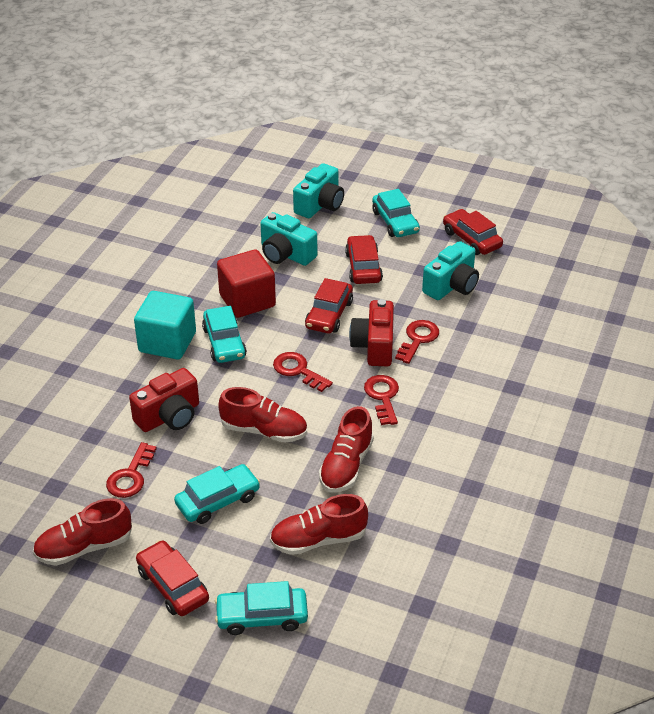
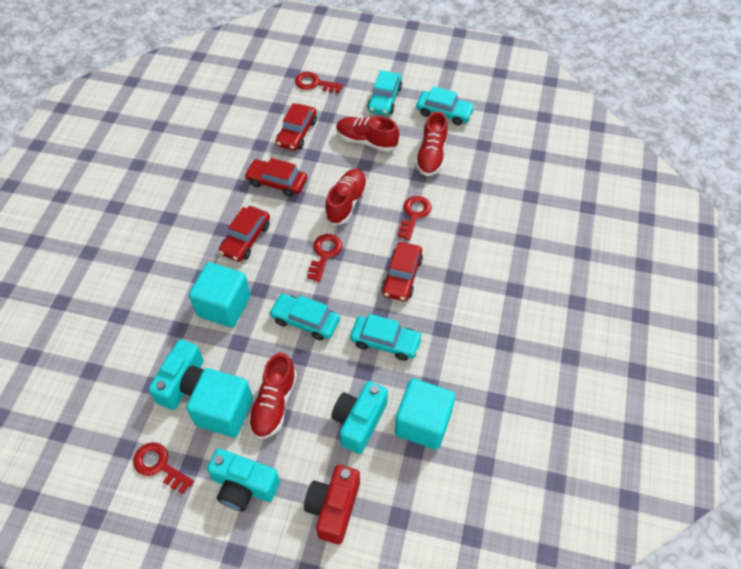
red camera: 2 -> 1
red cube: 1 -> 0
turquoise cube: 1 -> 3

